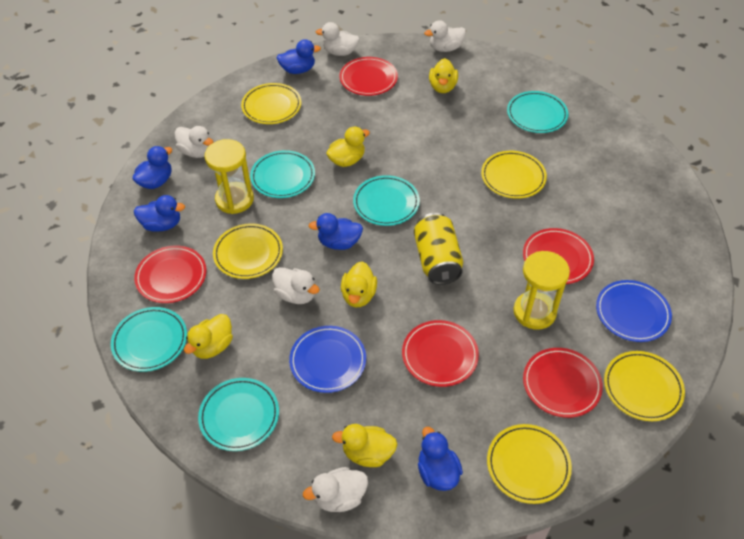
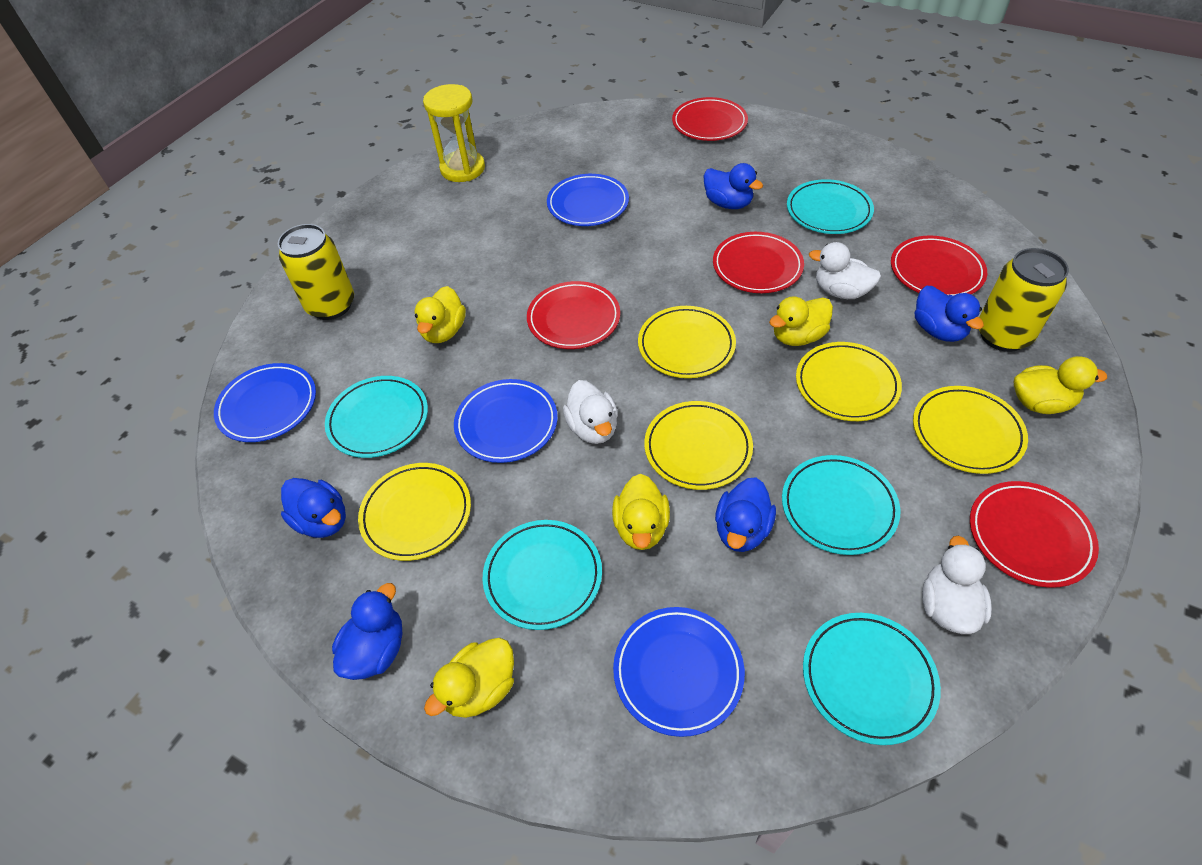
blue plate: 2 -> 4
white duck: 5 -> 3
yellow can: 1 -> 2
yellow hourglass: 2 -> 1

